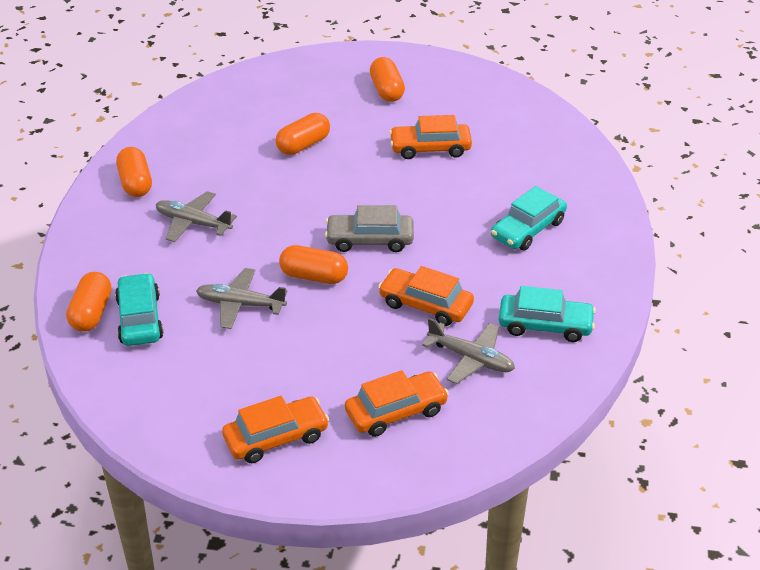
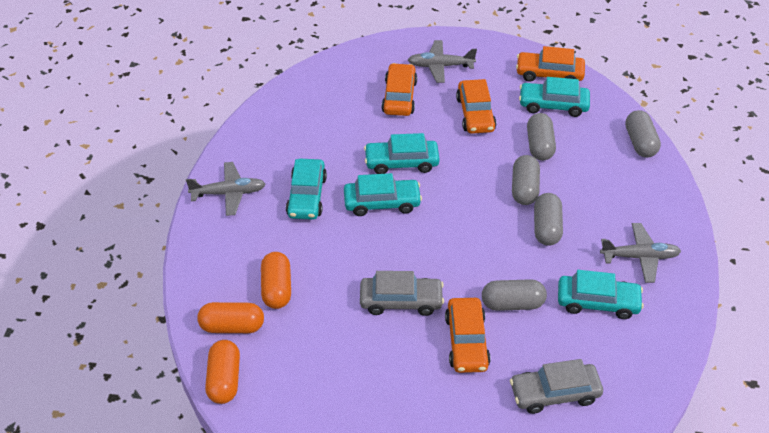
grey capsule: 0 -> 5
grey car: 1 -> 2
orange capsule: 5 -> 3
turquoise car: 3 -> 5

